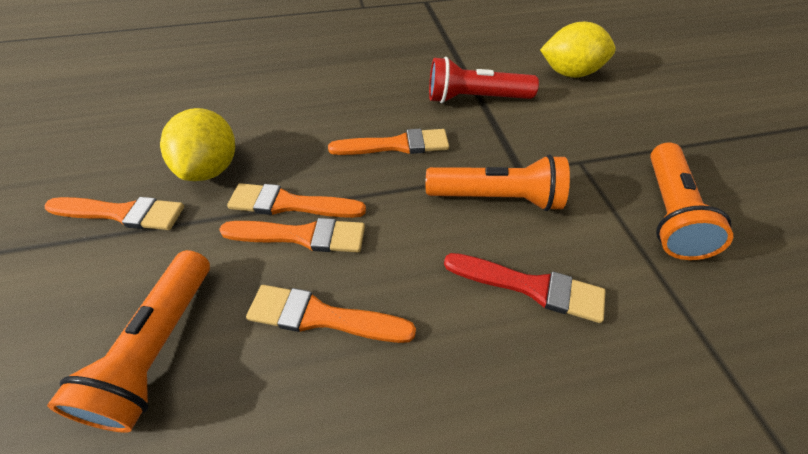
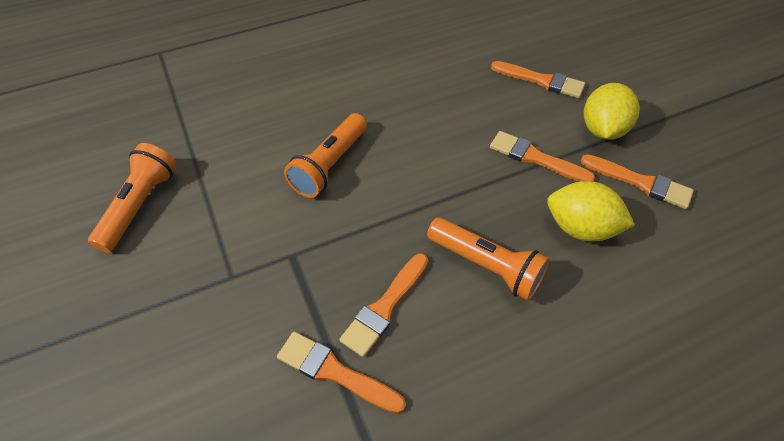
red brush: 1 -> 0
red flashlight: 1 -> 0

